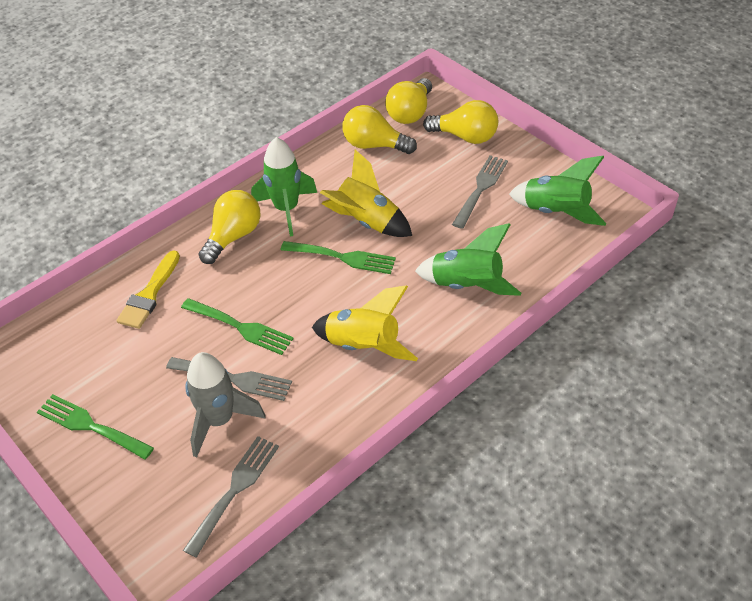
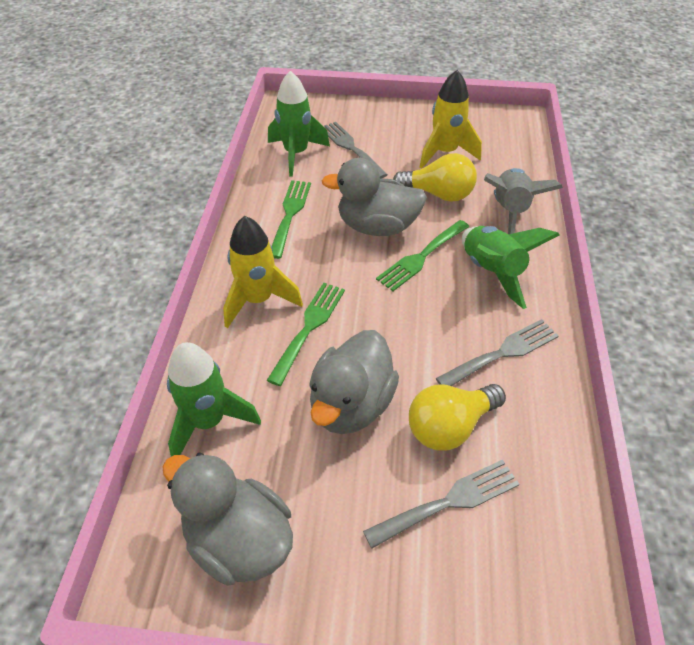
grey duck: 0 -> 3
yellow brush: 1 -> 0
yellow light bulb: 4 -> 2

